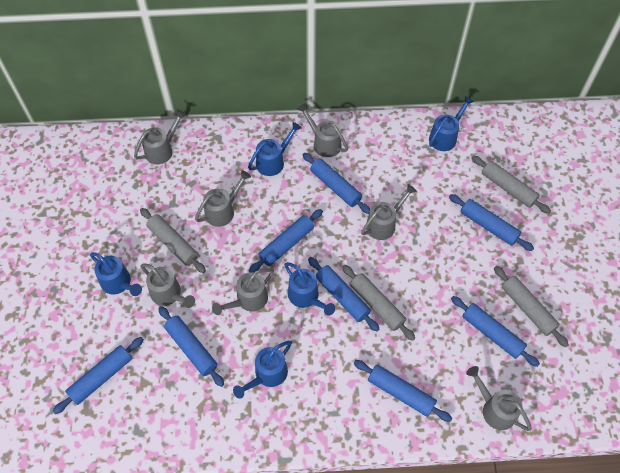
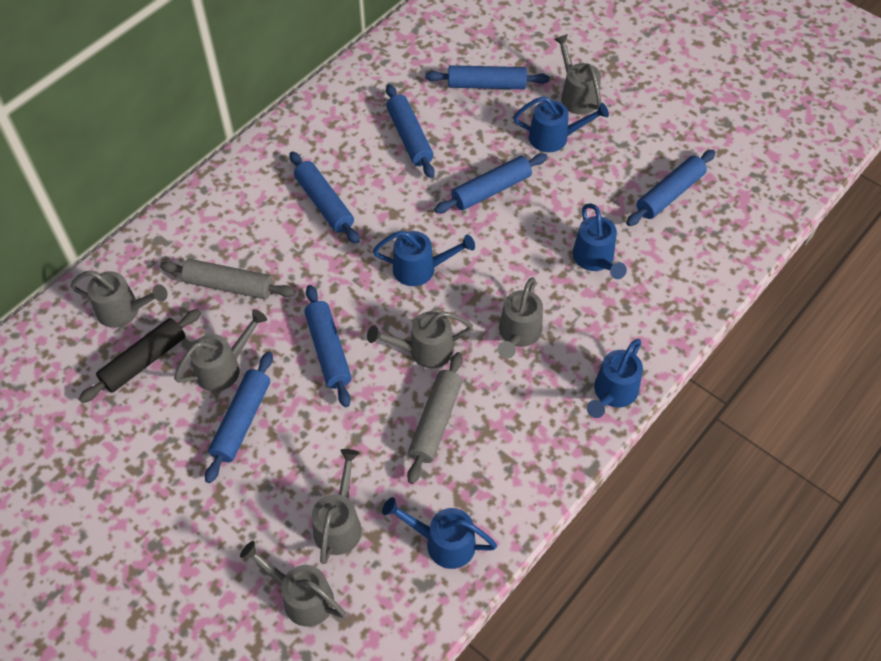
black rolling pin: 0 -> 1
blue rolling pin: 8 -> 7
grey rolling pin: 4 -> 2

